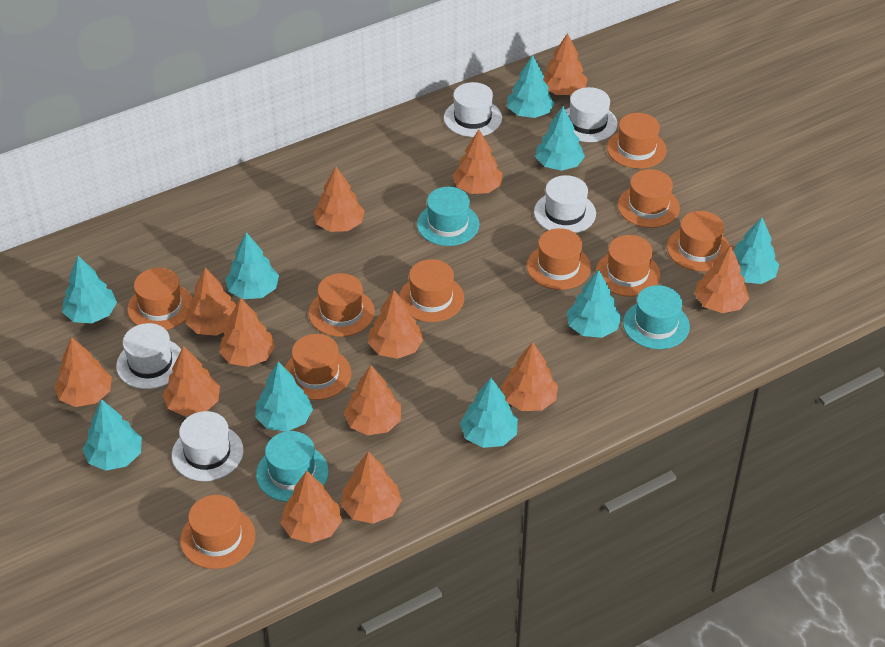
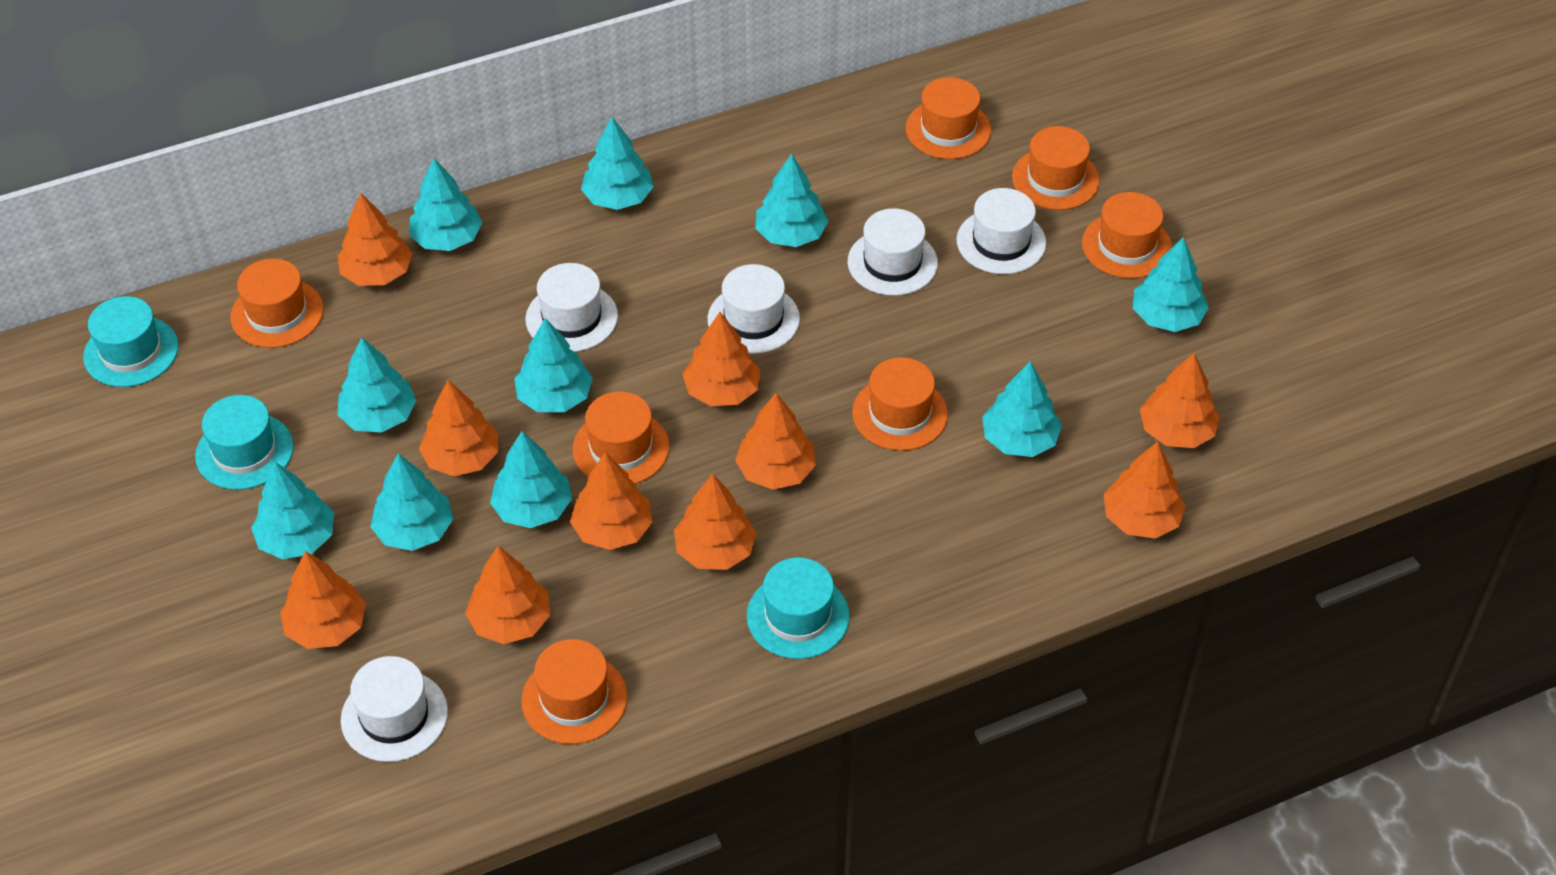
orange hat: 10 -> 7
orange tree: 13 -> 10
turquoise tree: 9 -> 10

